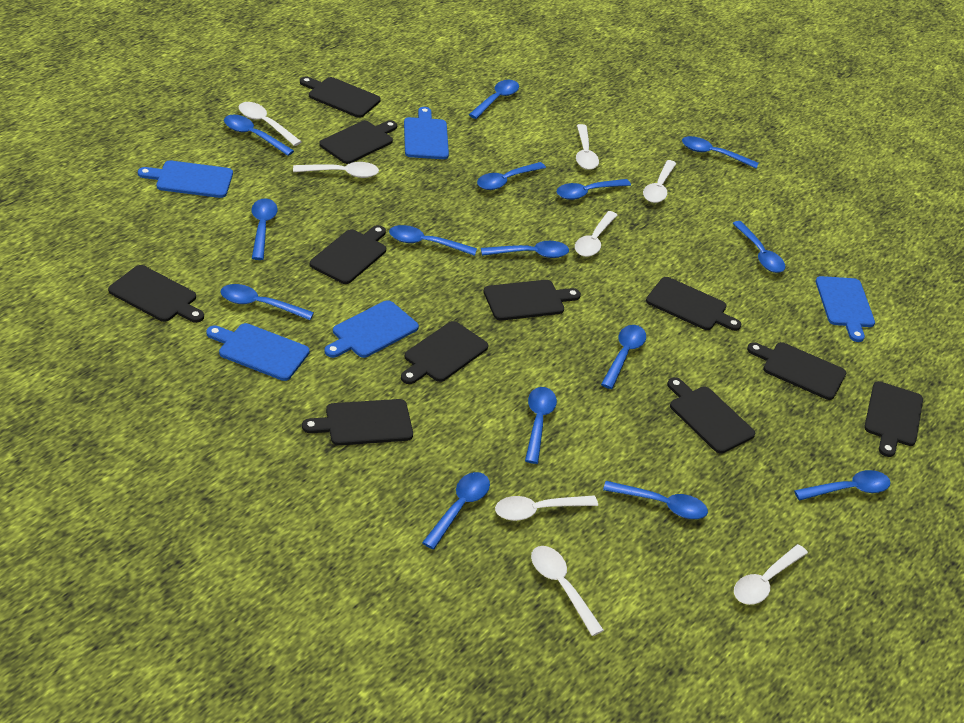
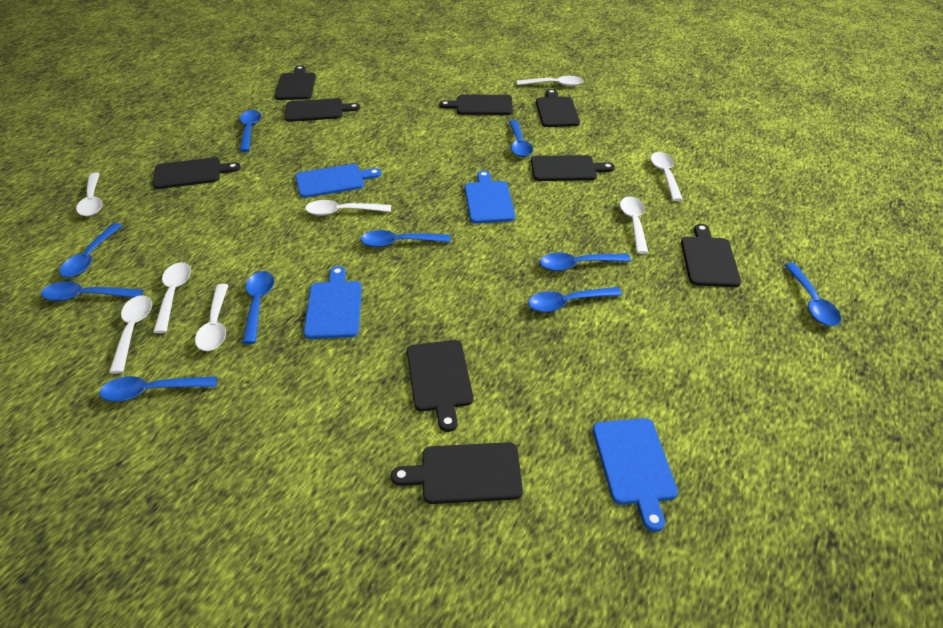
black cutting board: 11 -> 9
blue cutting board: 5 -> 4
blue spoon: 15 -> 10

